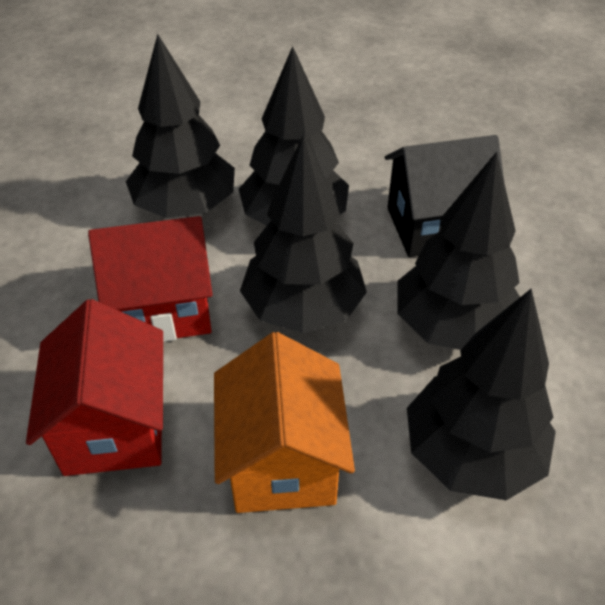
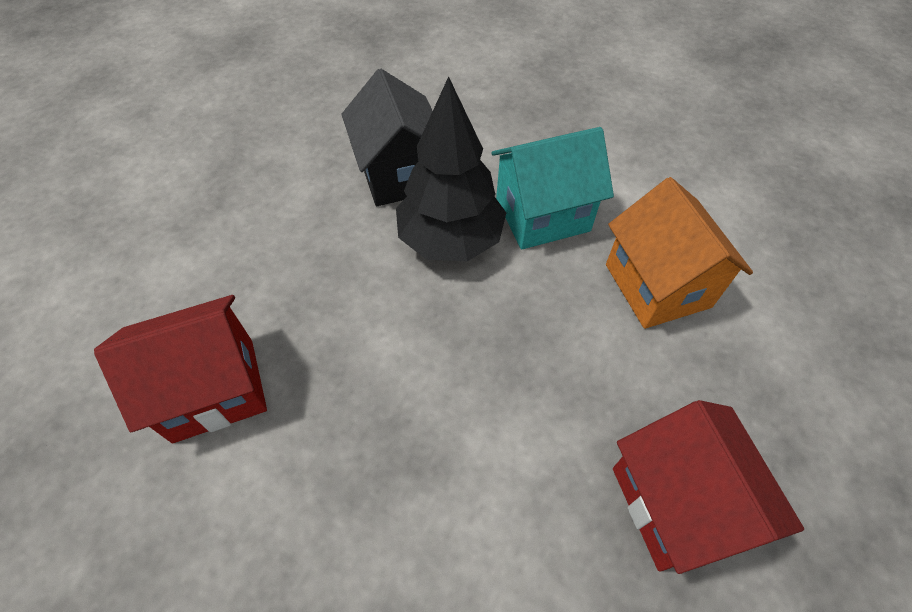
black tree: 5 -> 1
turquoise house: 0 -> 1

